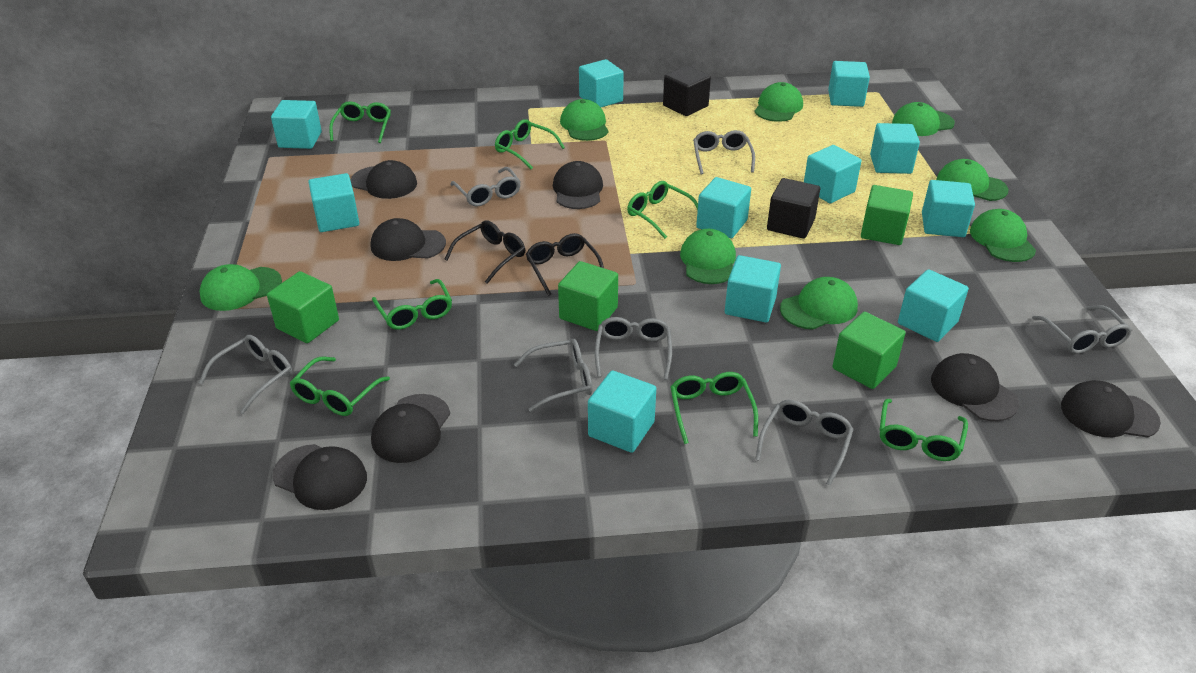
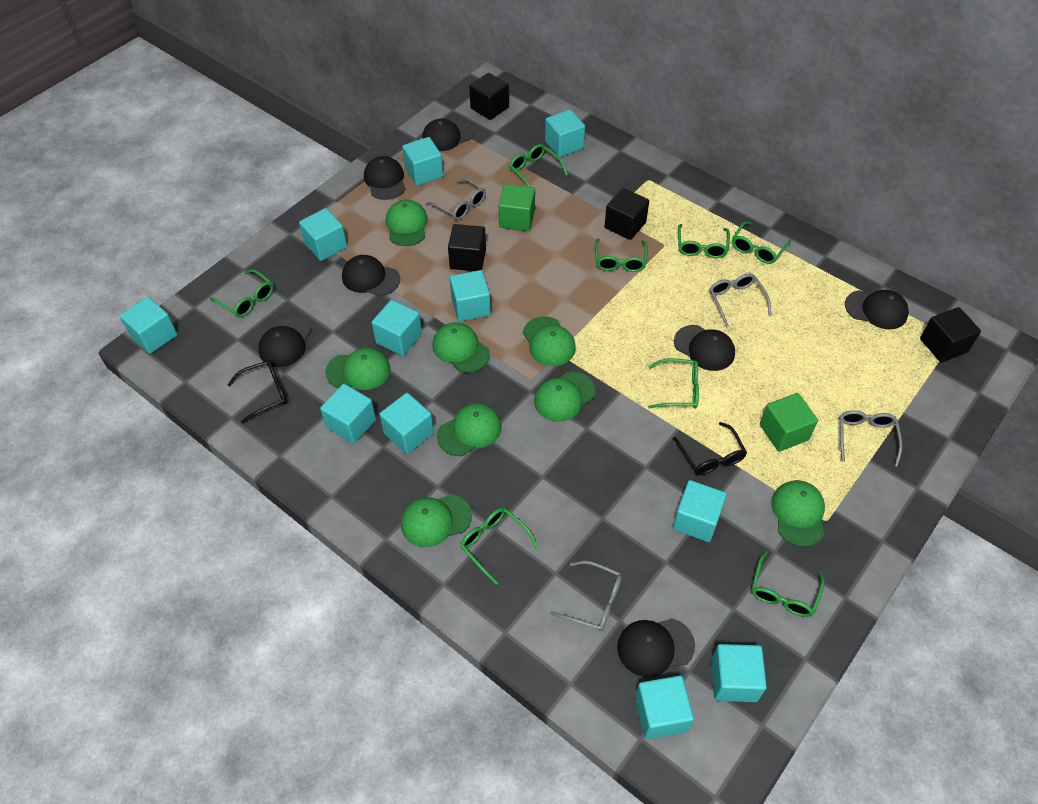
black cube: 2 -> 4
green cube: 4 -> 2
green glasses: 7 -> 8
grey glasses: 7 -> 4

